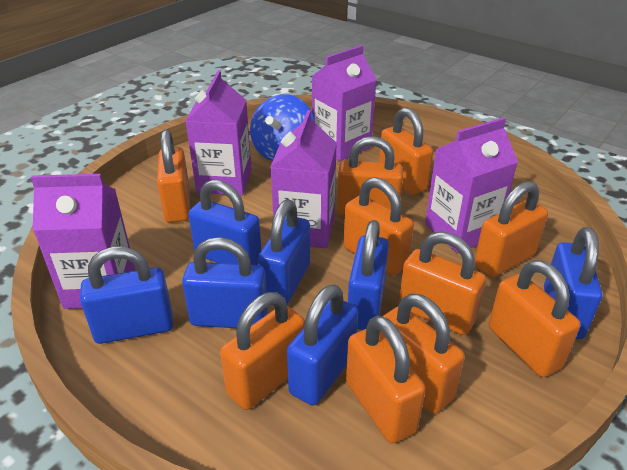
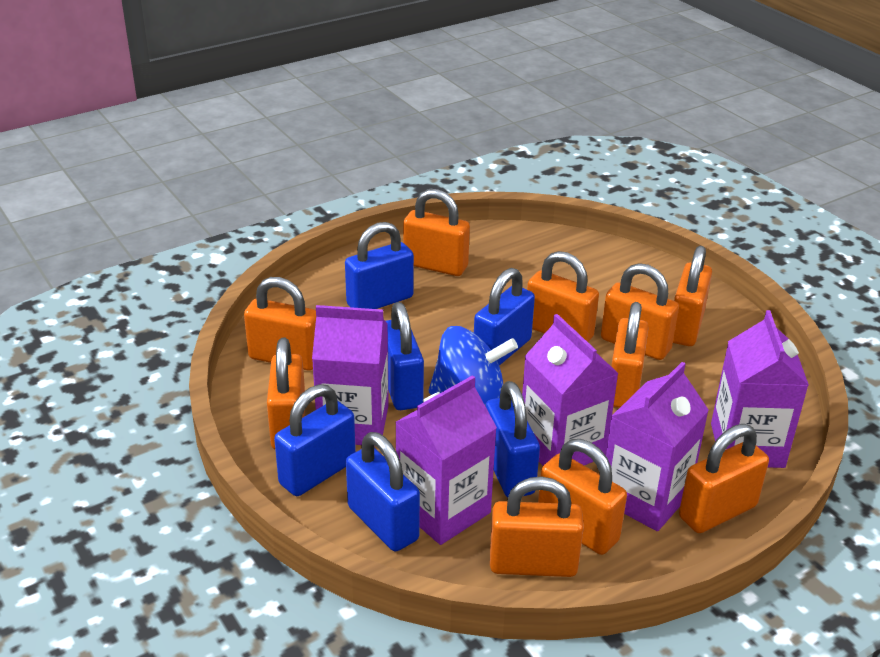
blue padlock: 7 -> 6

